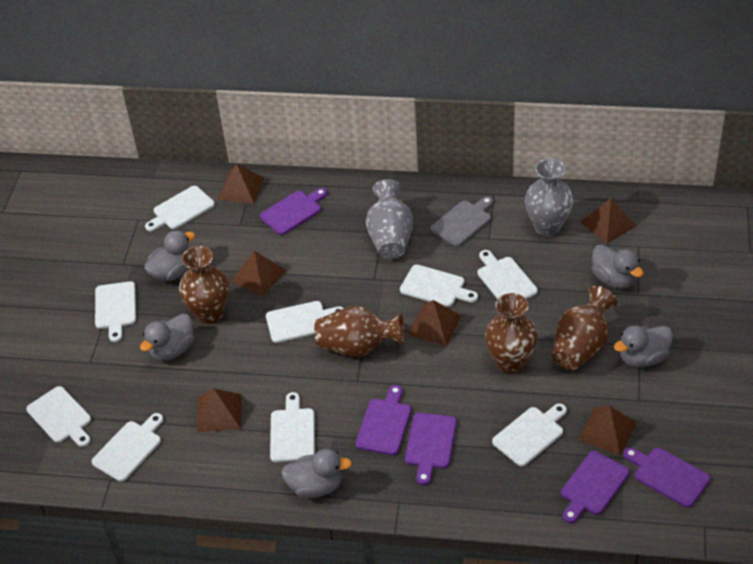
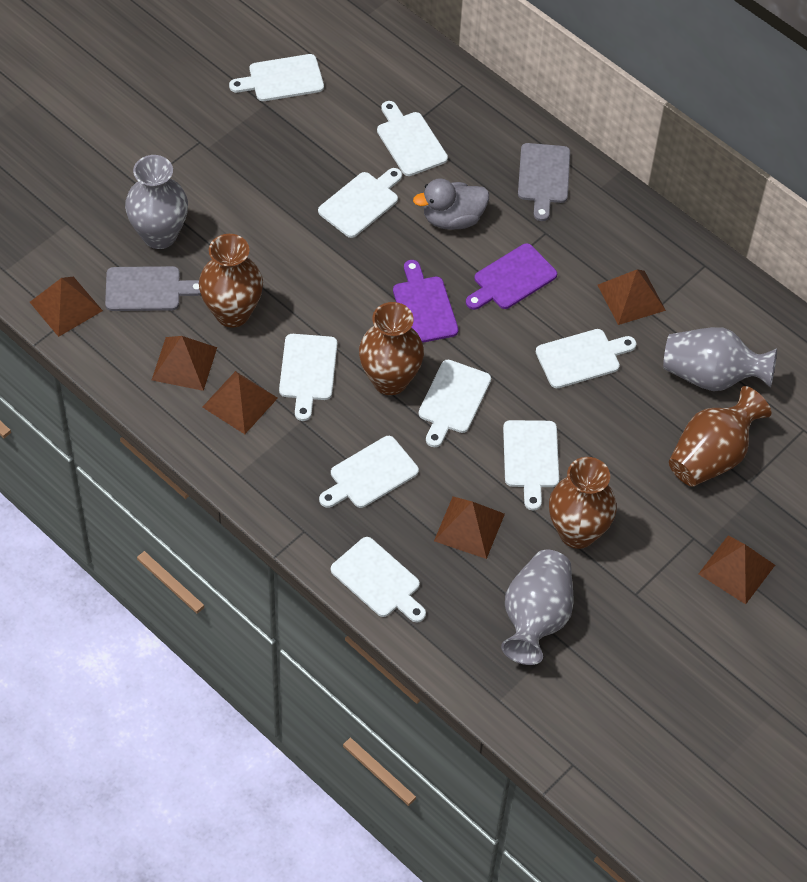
grey cutting board: 1 -> 2
grey duck: 5 -> 1
grey vase: 2 -> 3
purple cutting board: 5 -> 2

